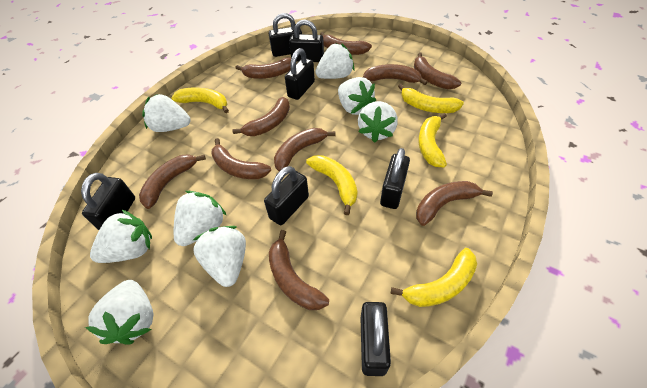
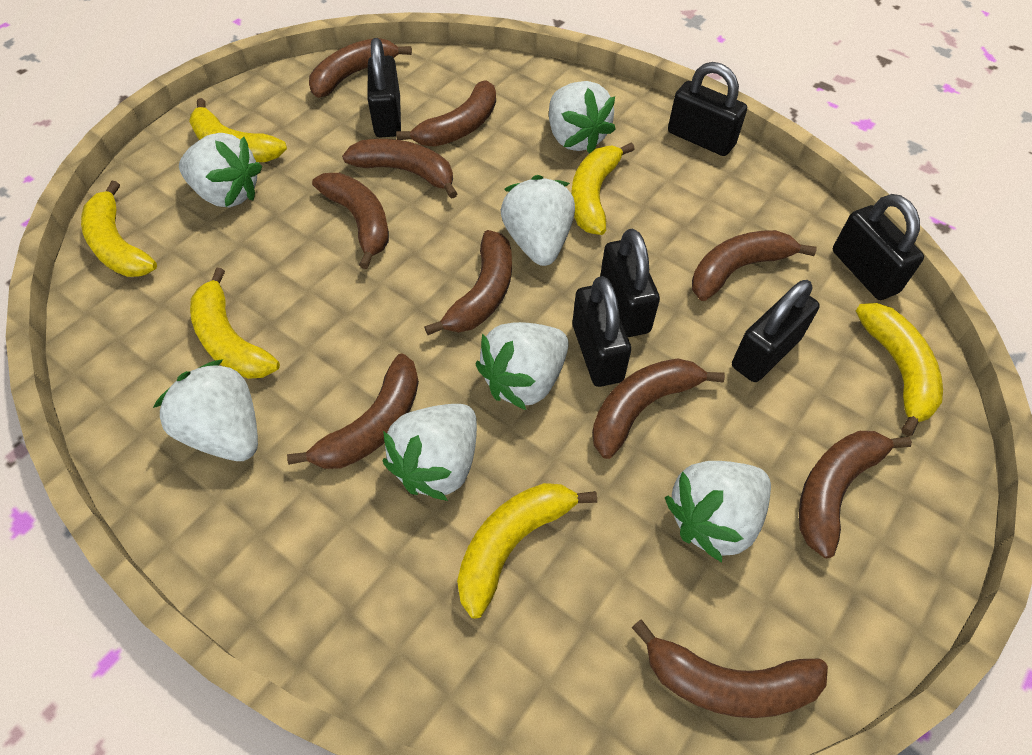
black padlock: 7 -> 6
white strawberry: 8 -> 7
yellow banana: 5 -> 6

